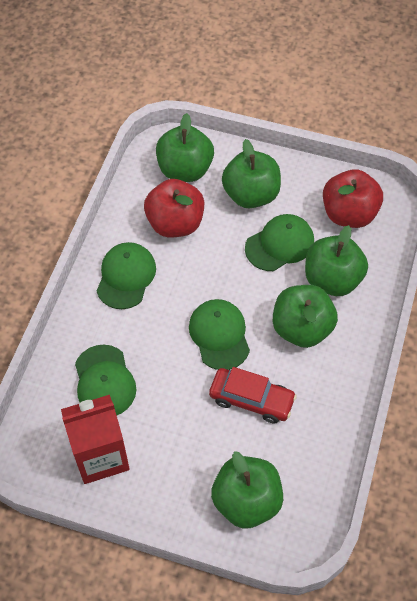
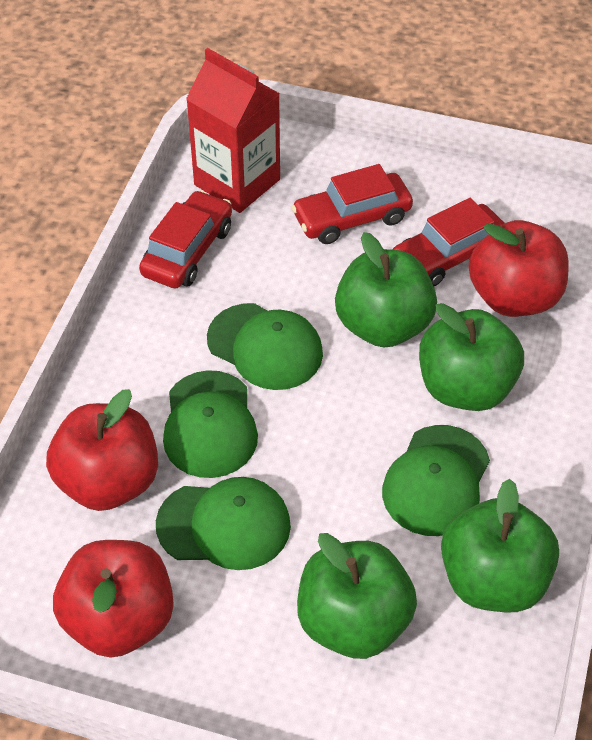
green apple: 5 -> 4
red apple: 2 -> 3
red car: 1 -> 3

